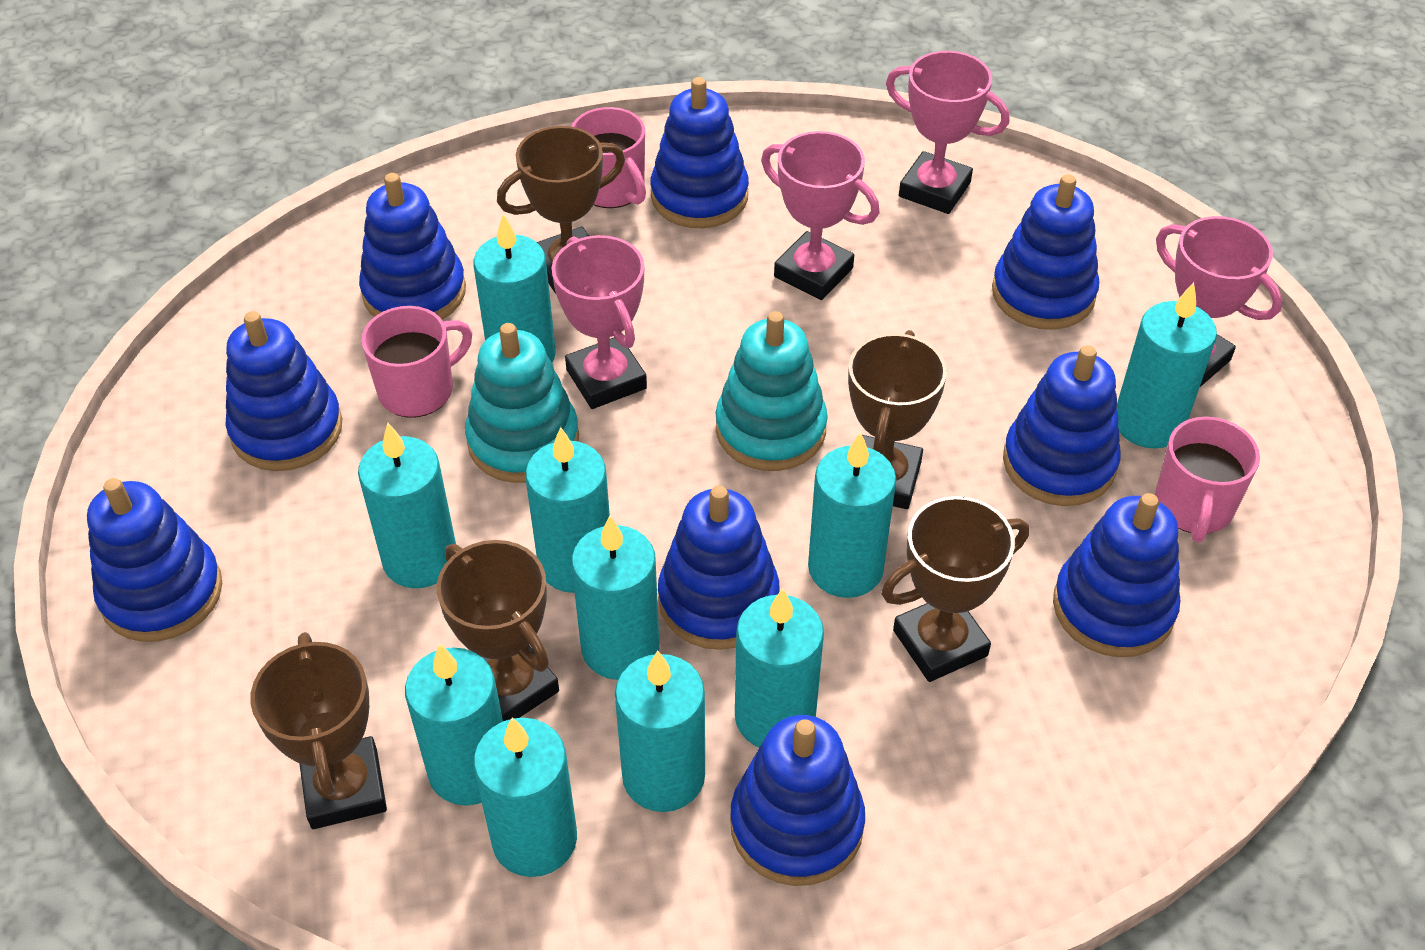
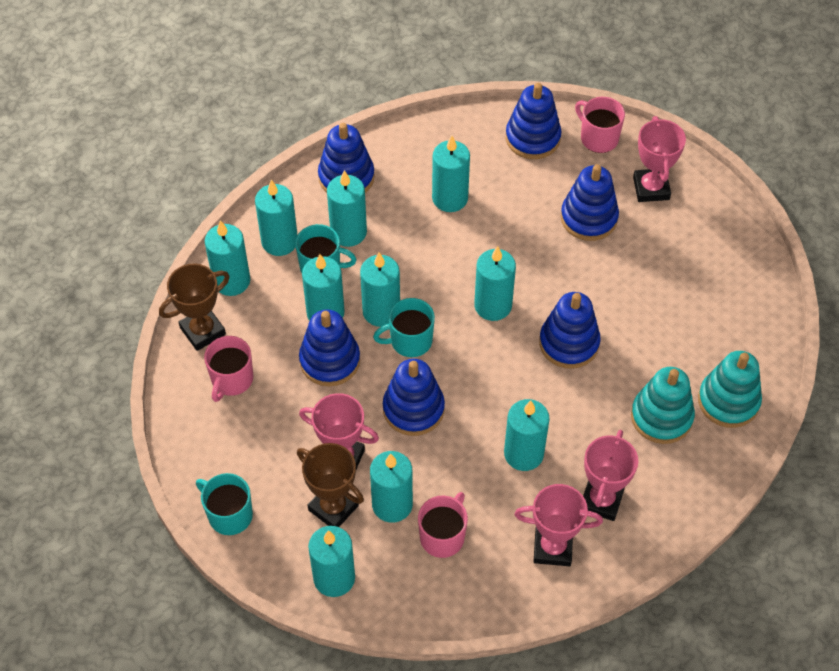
blue stacking toy: 9 -> 6
brown trophy: 5 -> 2
turquoise mug: 0 -> 3

